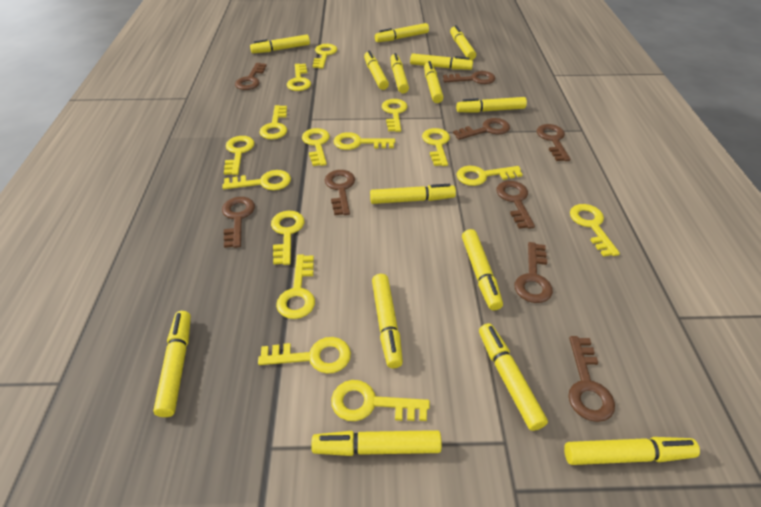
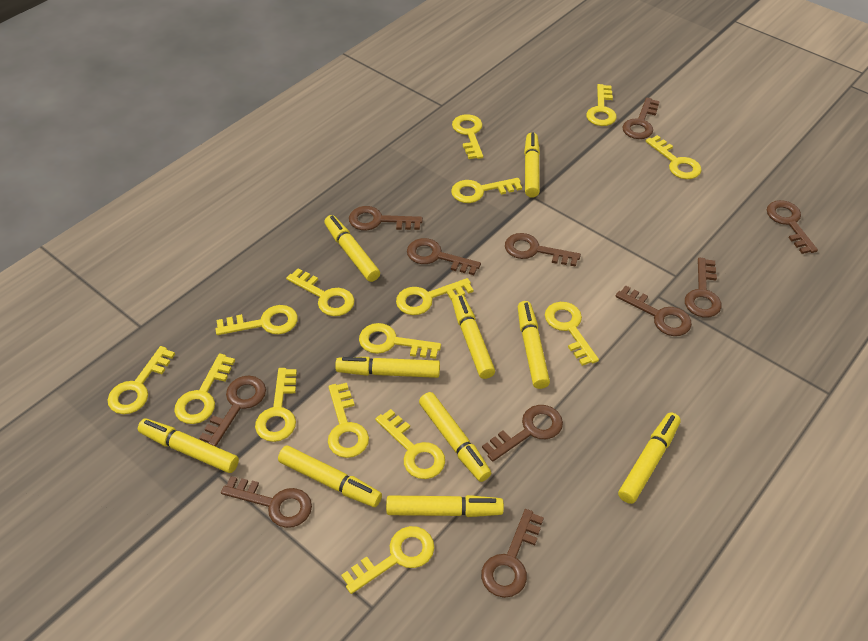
brown key: 9 -> 11
yellow marker: 15 -> 10

